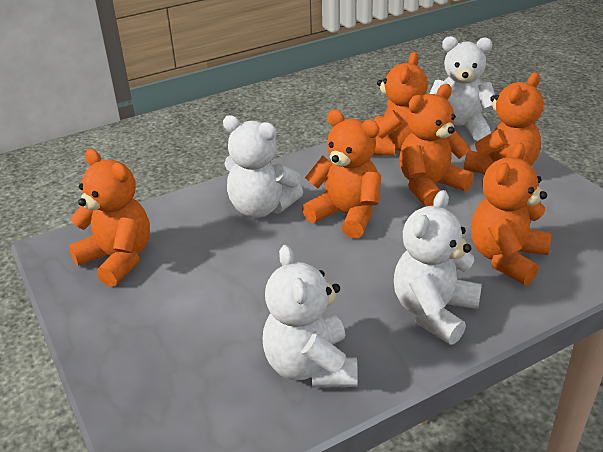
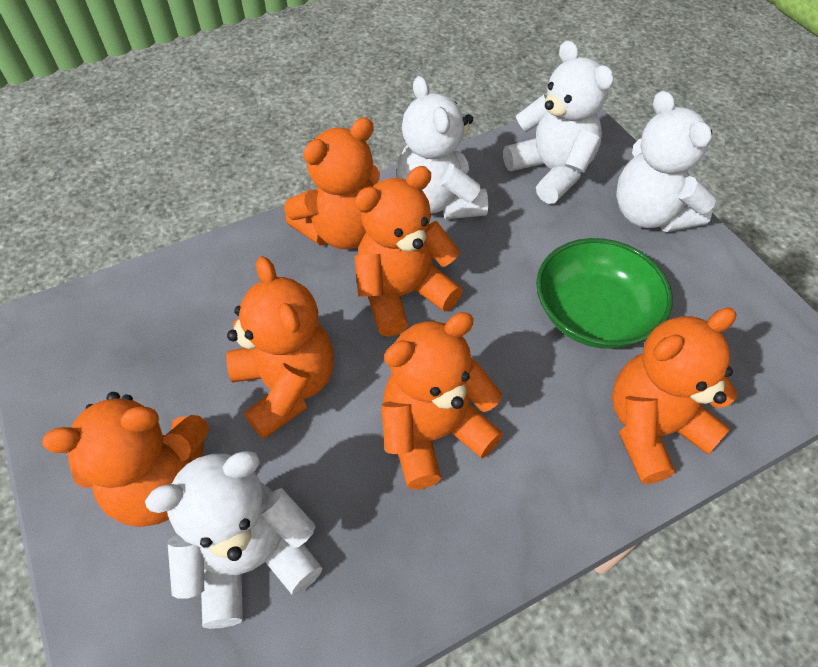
green bowl: 0 -> 1

